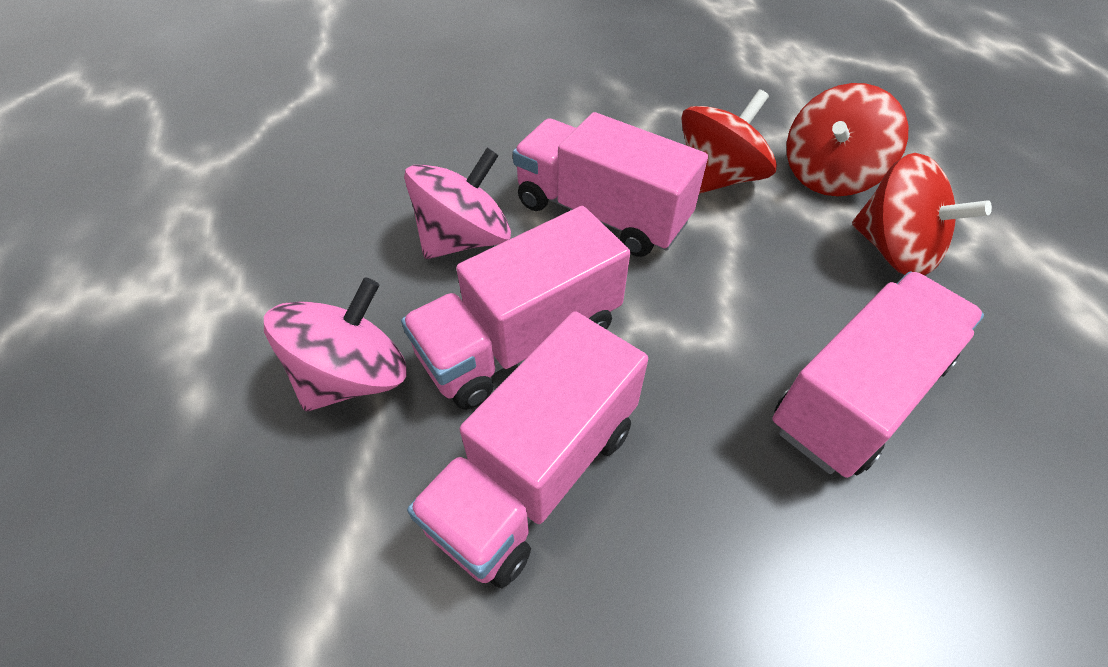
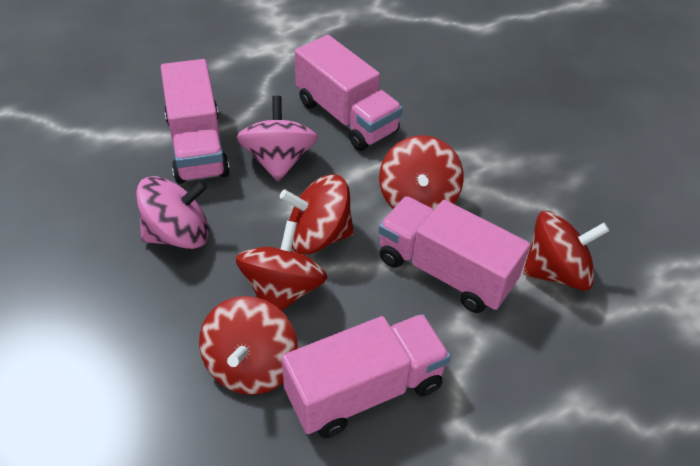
red spinning top: 3 -> 5

